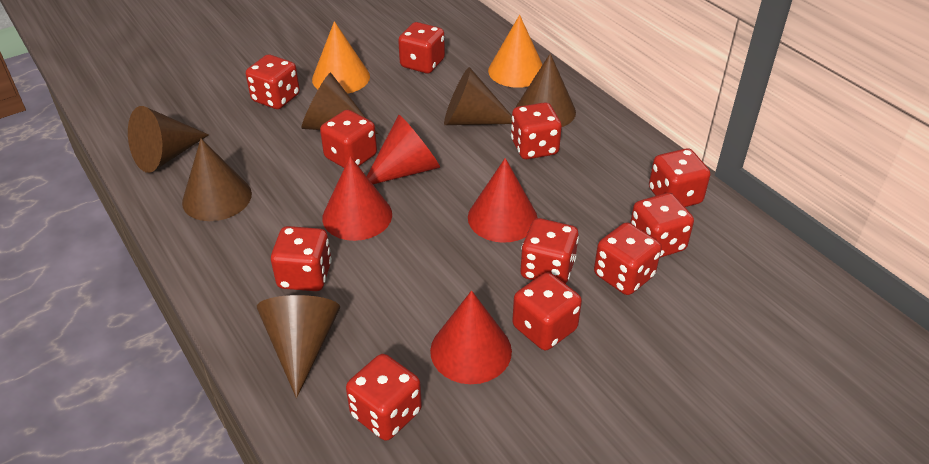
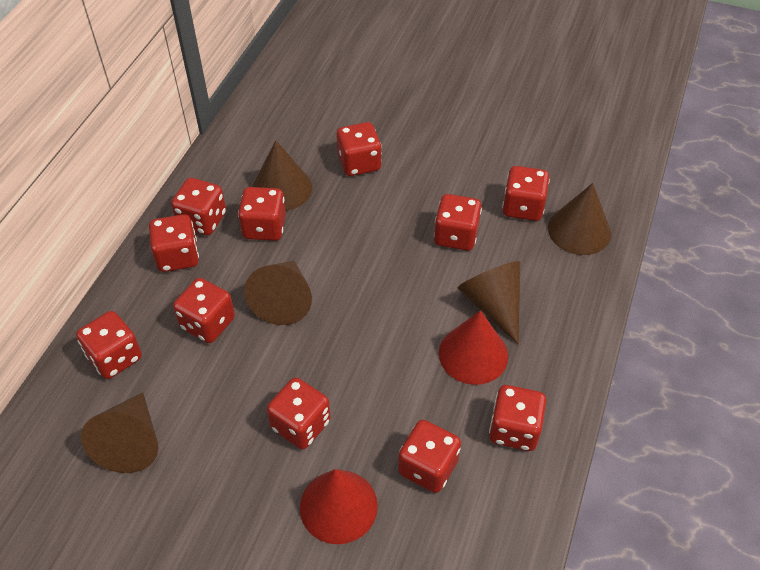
brown cone: 6 -> 5
orange cone: 2 -> 0
red cone: 4 -> 2

